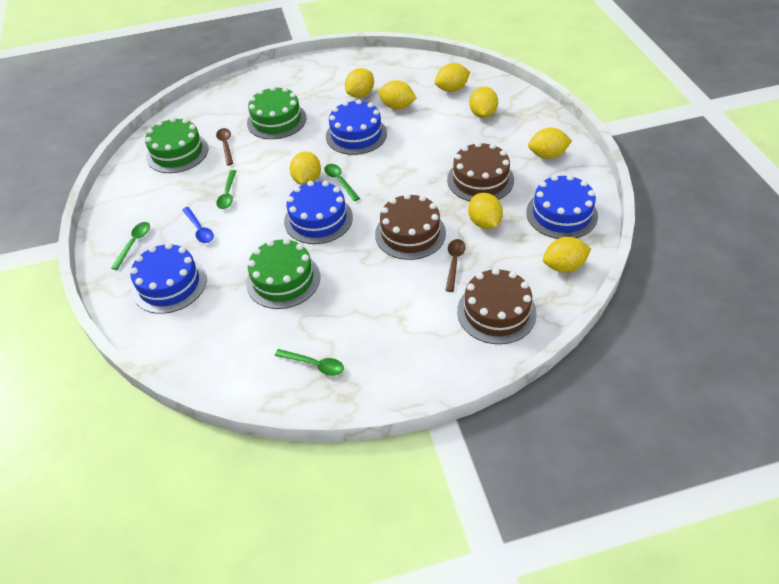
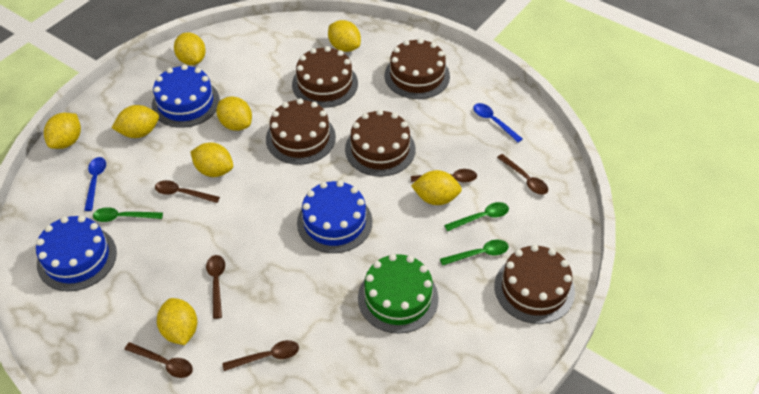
blue cake: 4 -> 3
blue spoon: 1 -> 2
brown cake: 3 -> 5
brown spoon: 2 -> 6
green cake: 3 -> 1
green spoon: 4 -> 3

